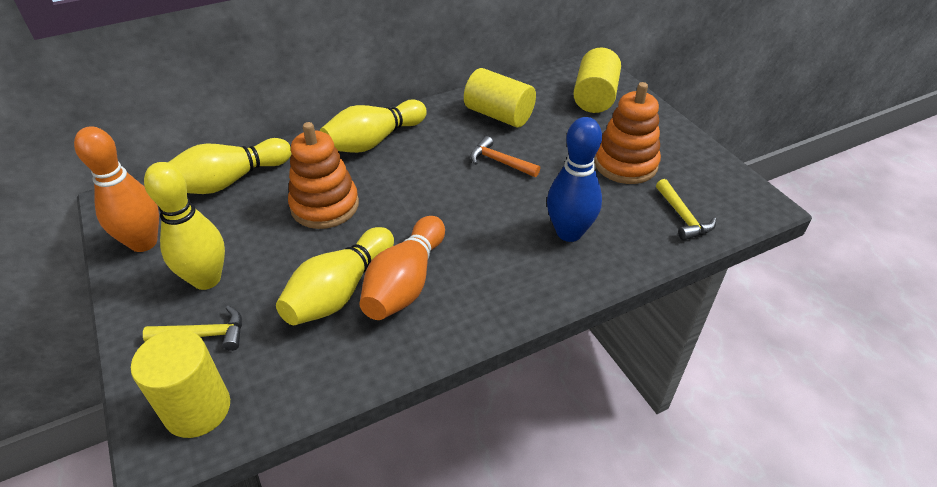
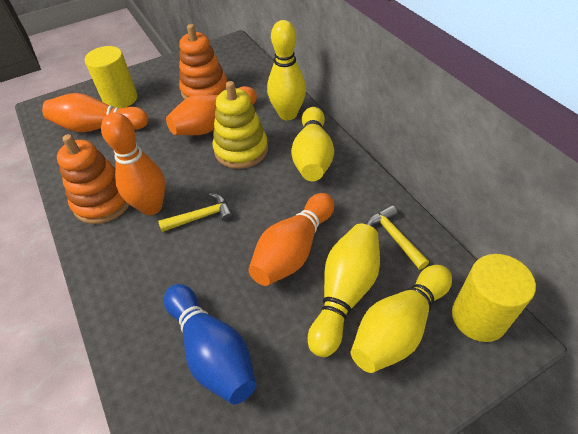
orange bowling pin: 2 -> 4
orange hammer: 1 -> 0
yellow cylinder: 3 -> 2
yellow stacking toy: 0 -> 1

